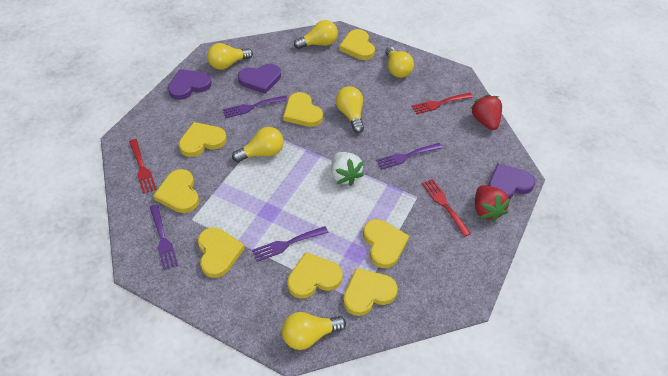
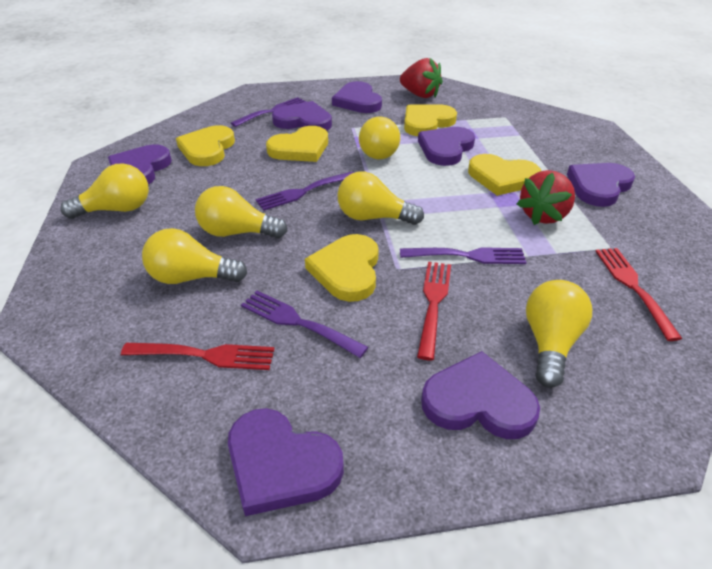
purple heart: 3 -> 7
white strawberry: 1 -> 0
yellow heart: 8 -> 5

